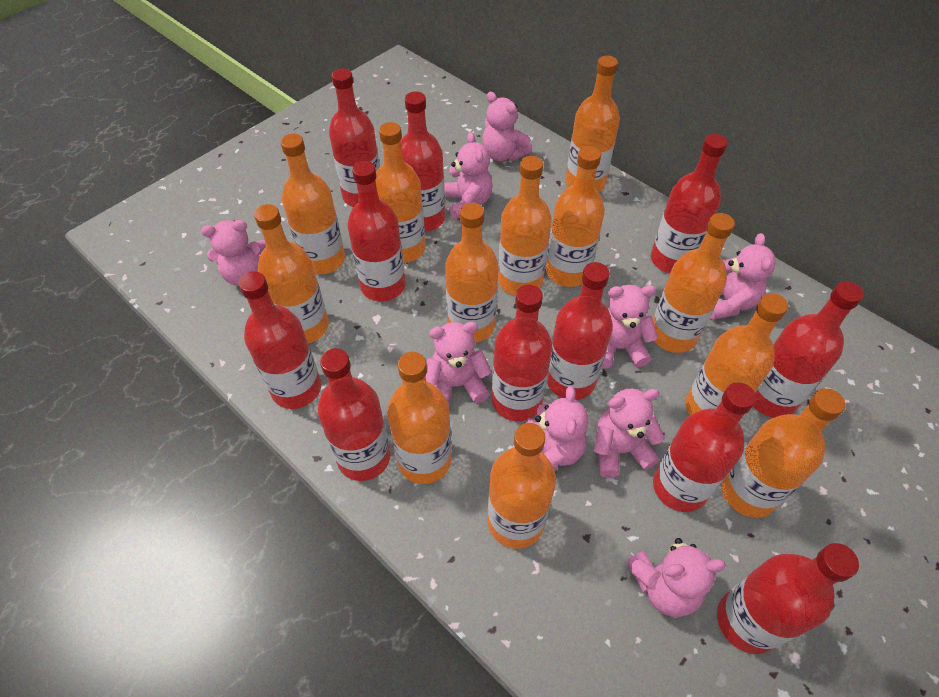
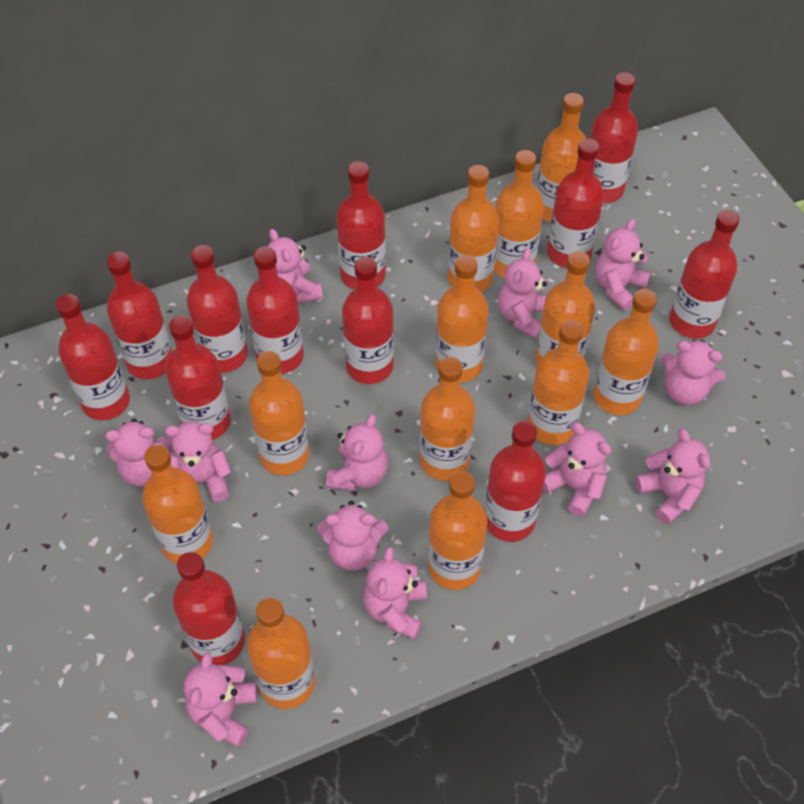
pink teddy bear: 9 -> 12
red bottle: 11 -> 12

